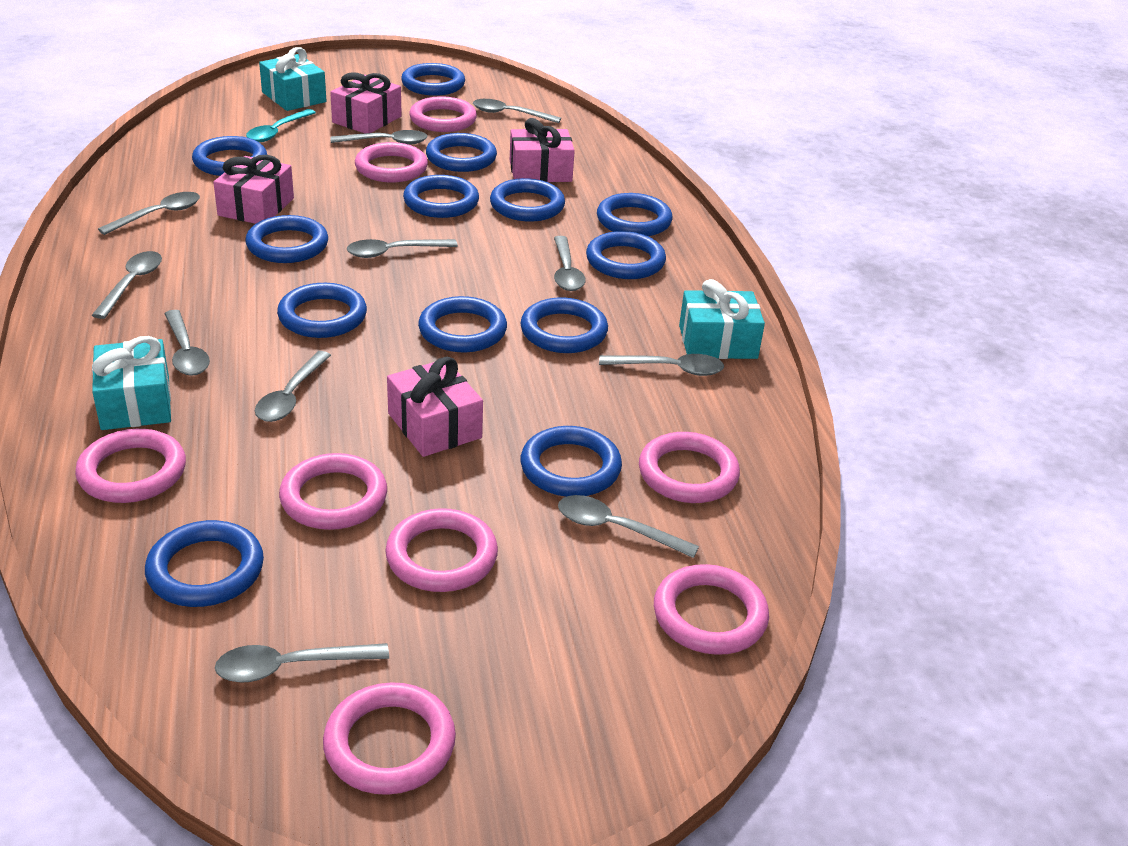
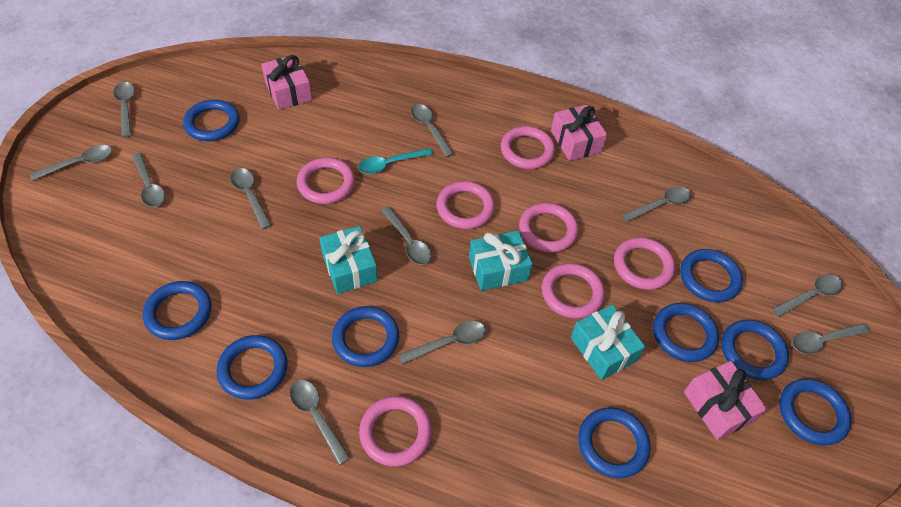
blue ring: 13 -> 9
pink gift: 4 -> 3
pink ring: 8 -> 7

